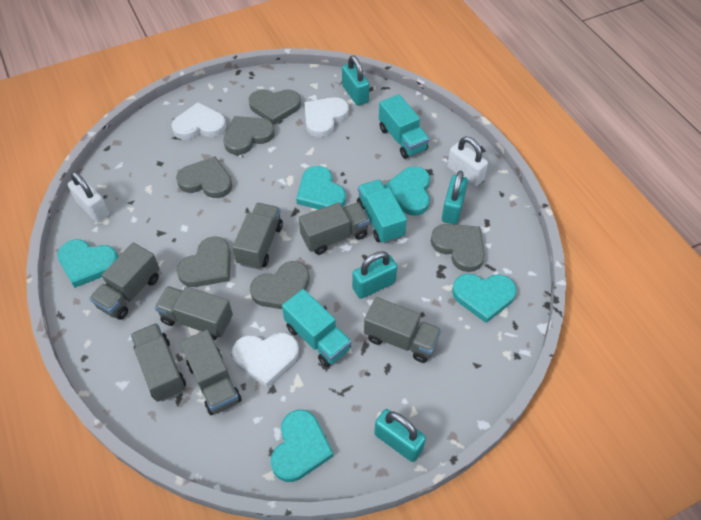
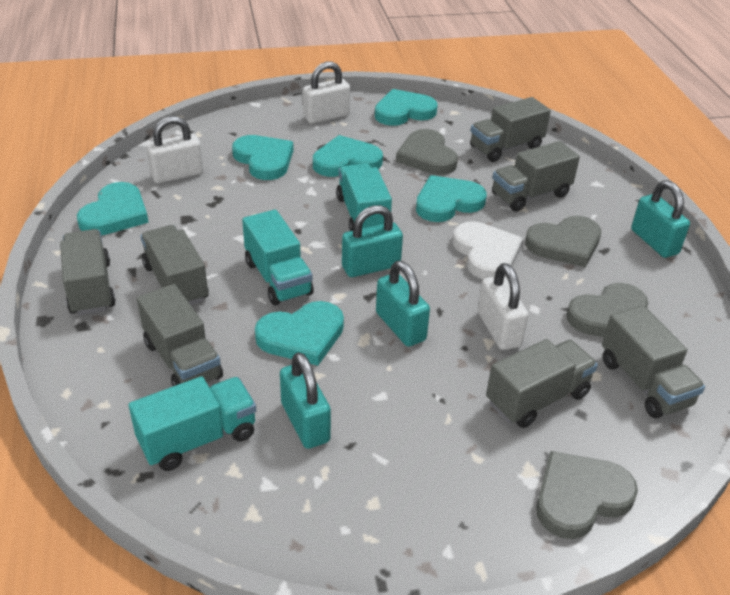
grey heart: 6 -> 4
turquoise heart: 5 -> 6
white heart: 3 -> 1
white padlock: 2 -> 3

